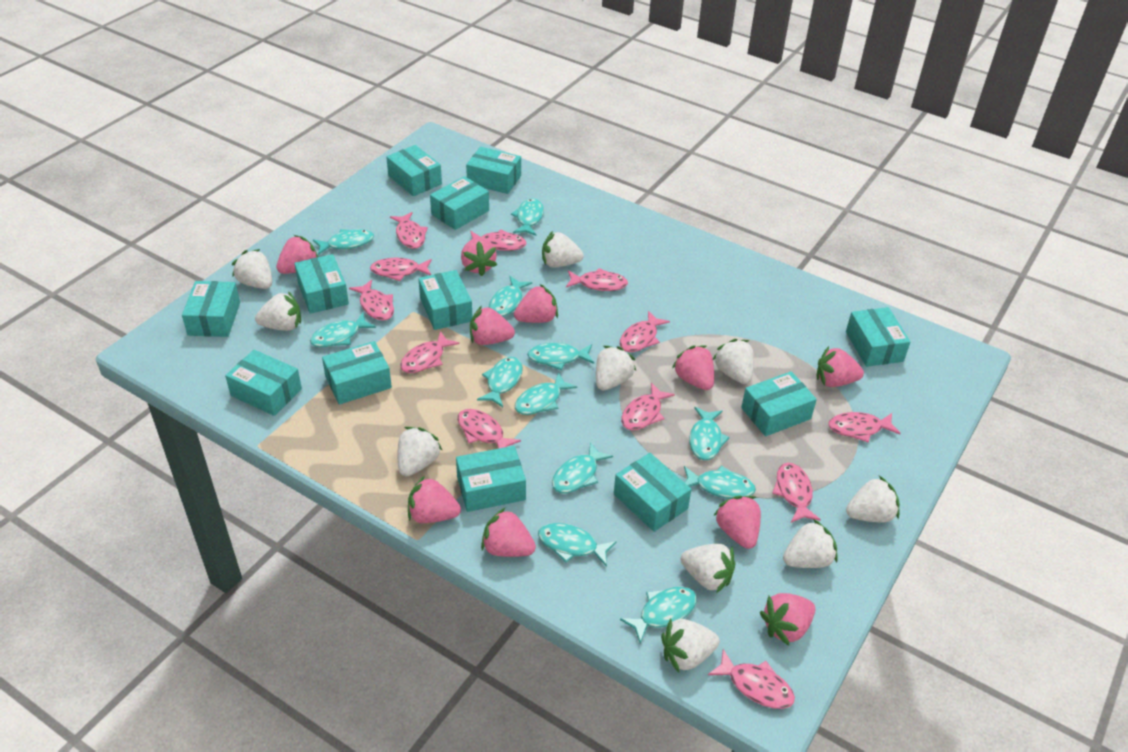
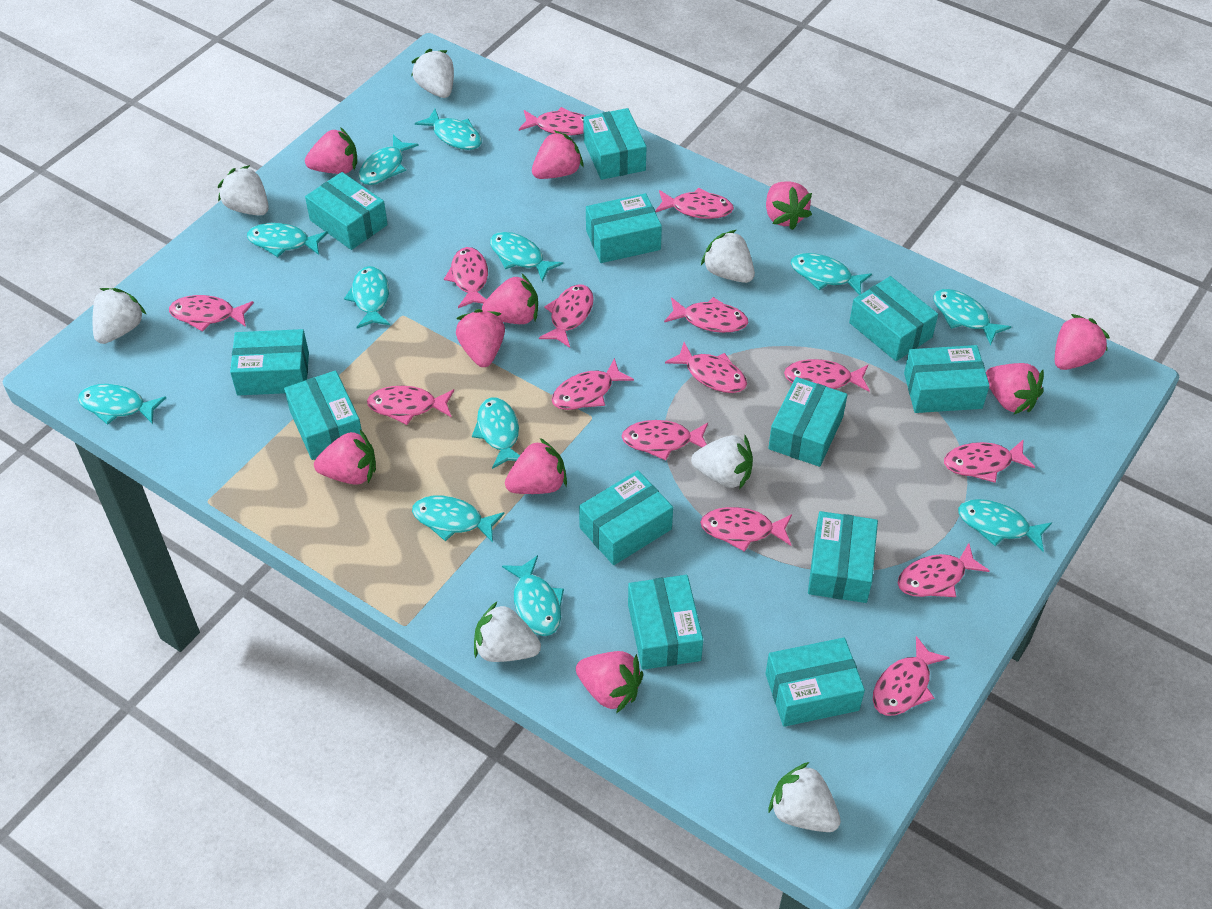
pink fish: 12 -> 15
white strawberry: 10 -> 7

